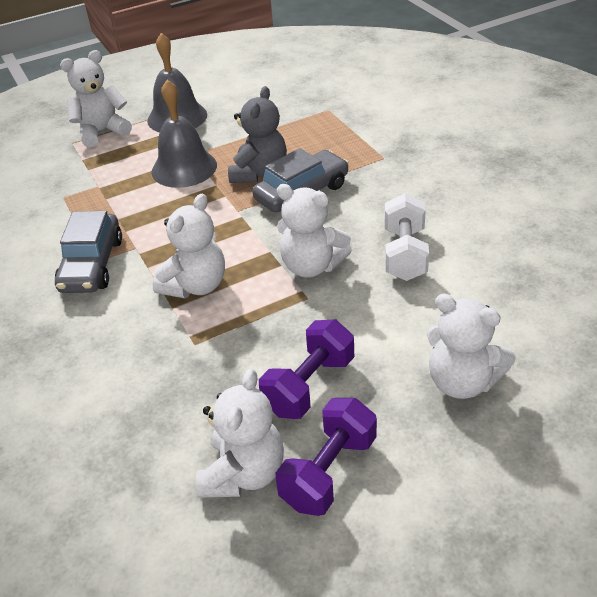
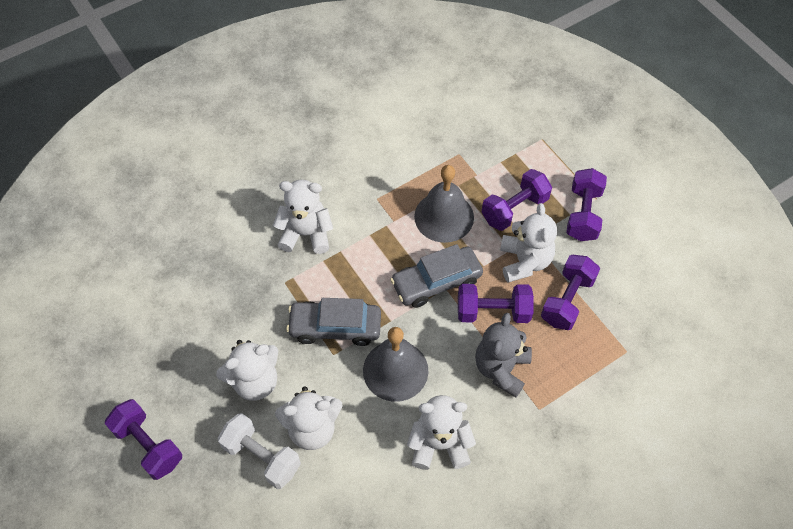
purple dumbbell: 2 -> 5

